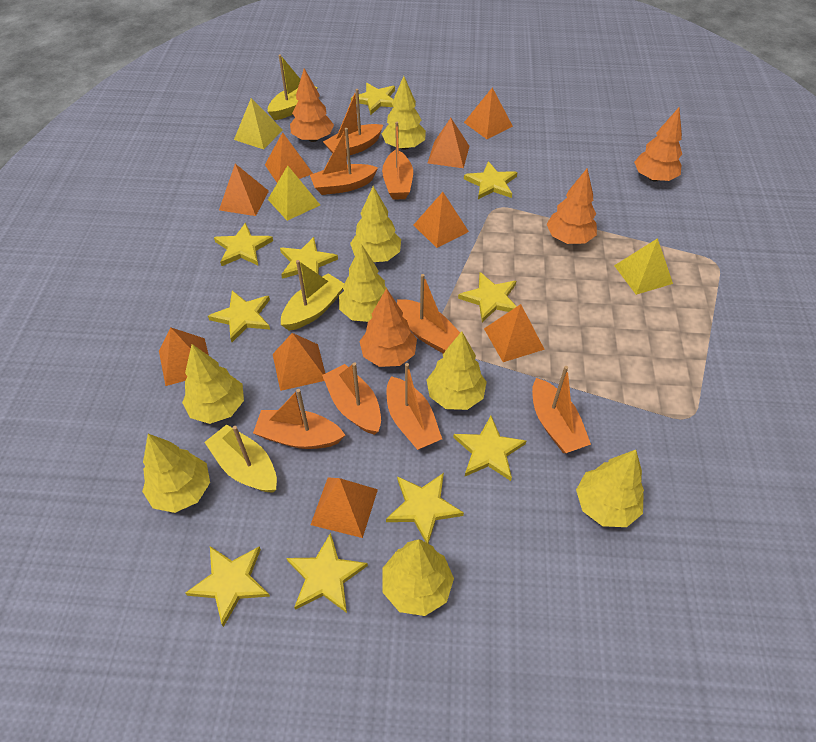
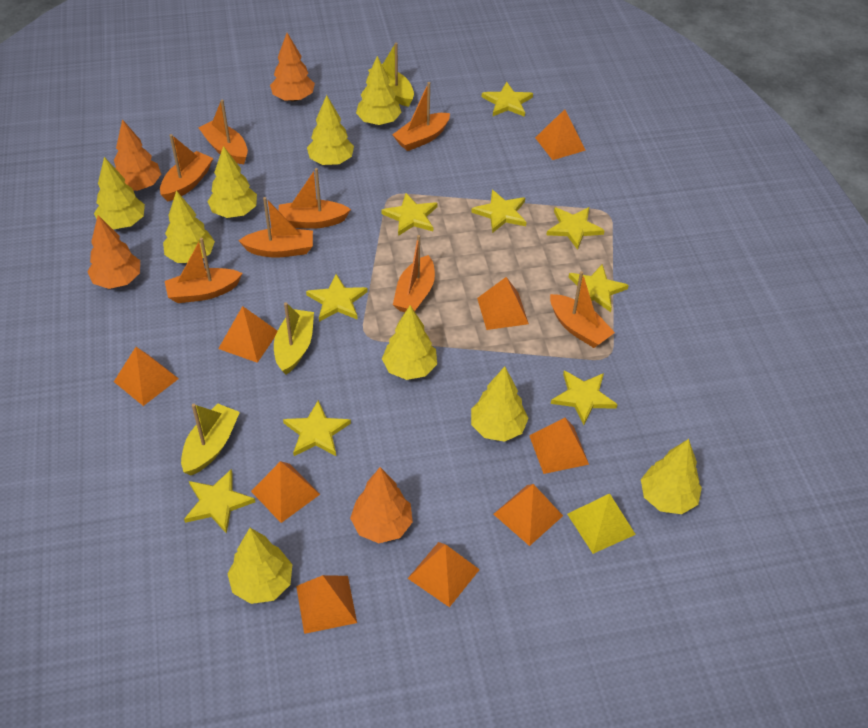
yellow pyramid: 3 -> 1
yellow star: 10 -> 9
yellow tree: 8 -> 9

